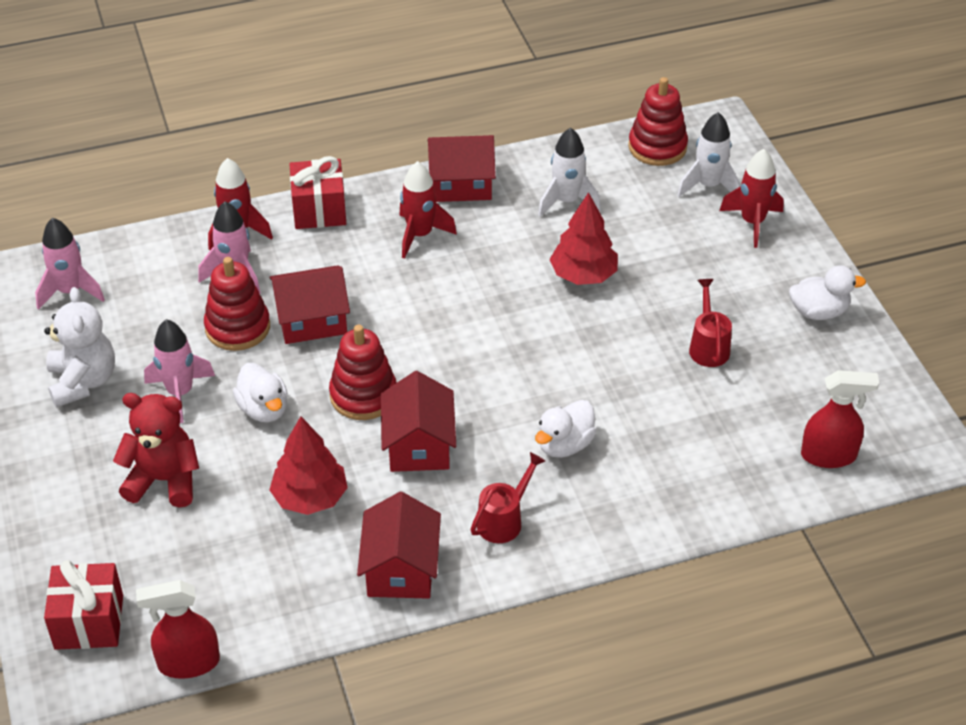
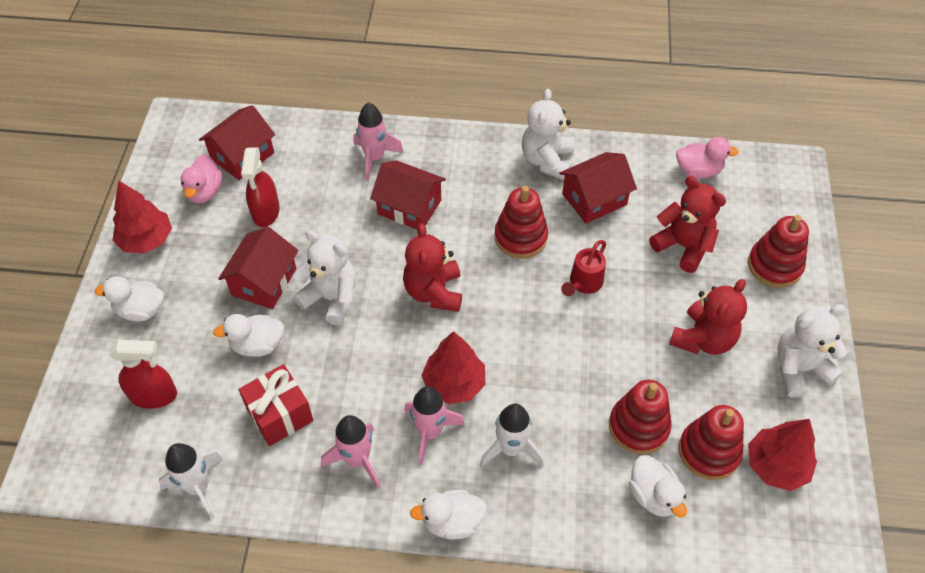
pink duck: 0 -> 2
red gift: 2 -> 1
red rocket: 3 -> 0
red stacking toy: 3 -> 4
red teddy bear: 1 -> 3
red tree: 2 -> 3
red watering can: 2 -> 1
white duck: 3 -> 4
white teddy bear: 1 -> 3

